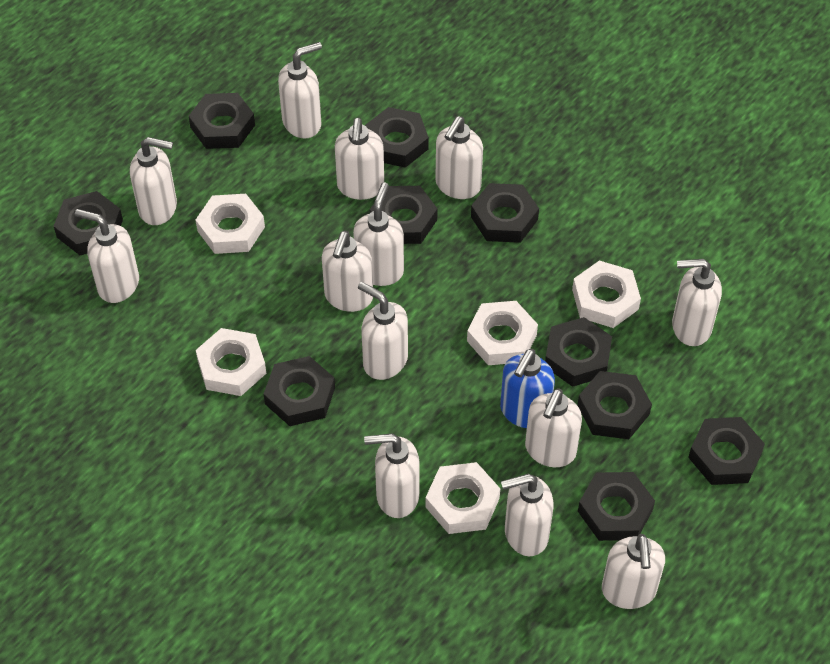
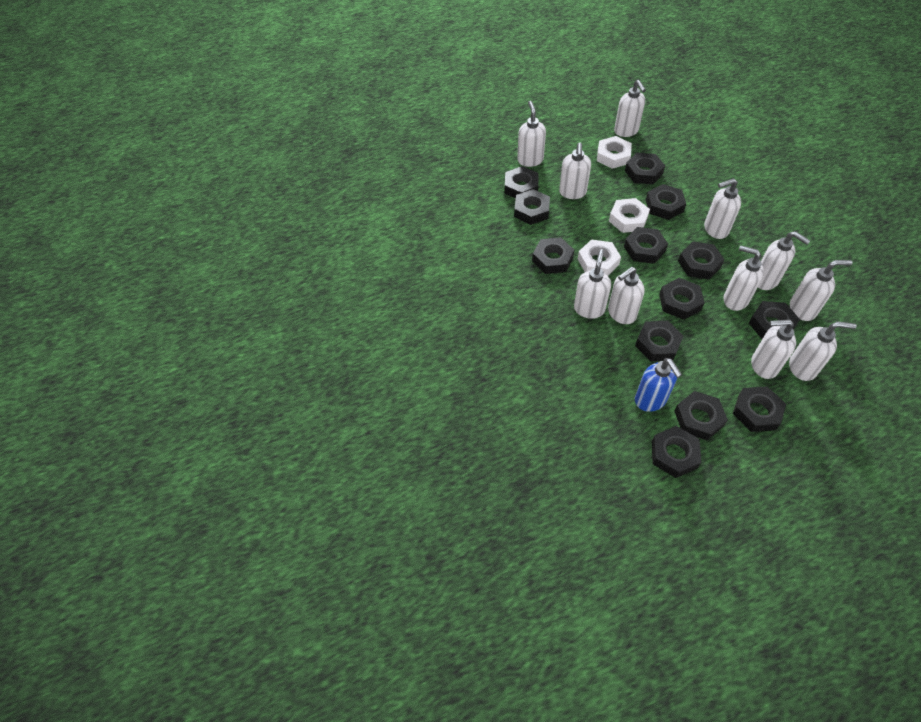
black nut: 10 -> 13
white nut: 5 -> 3
white soap dispenser: 13 -> 11

